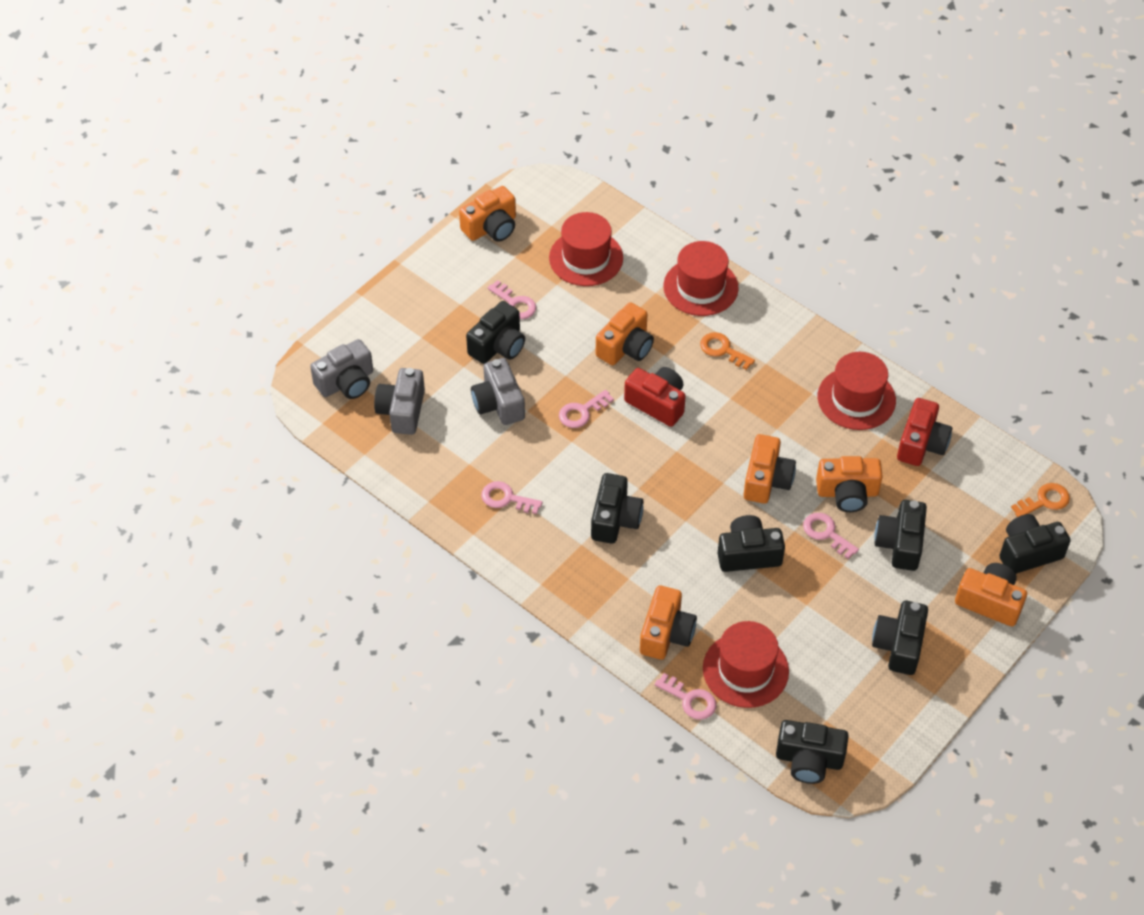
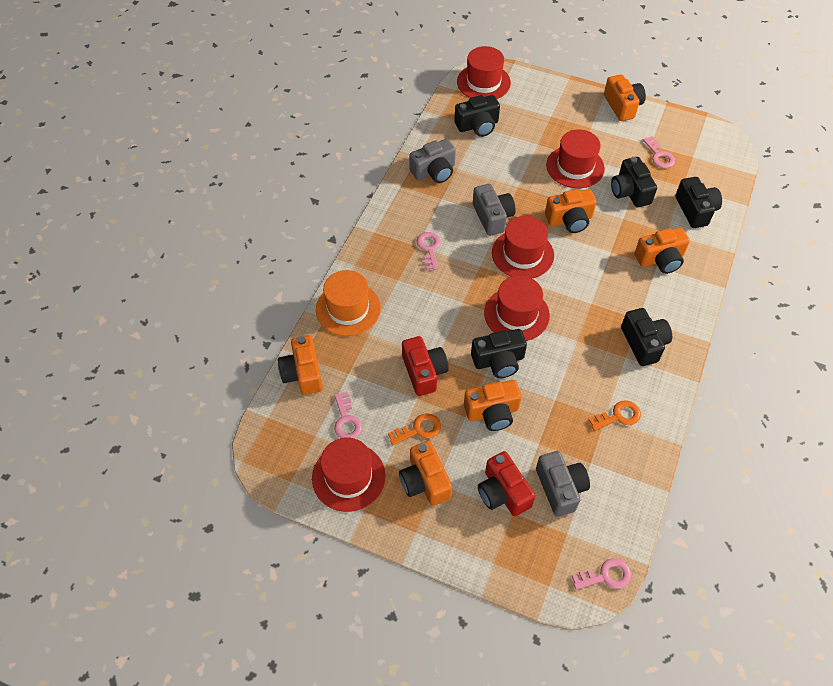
black camera: 7 -> 5
orange hat: 0 -> 1
pink key: 5 -> 4
red hat: 4 -> 5

